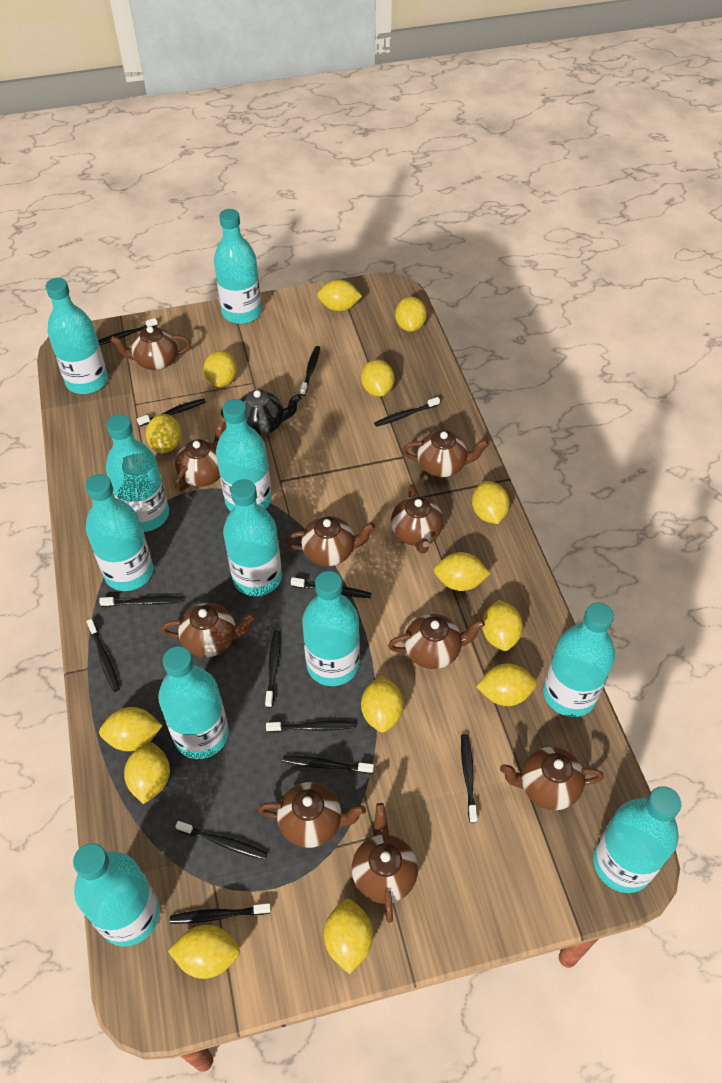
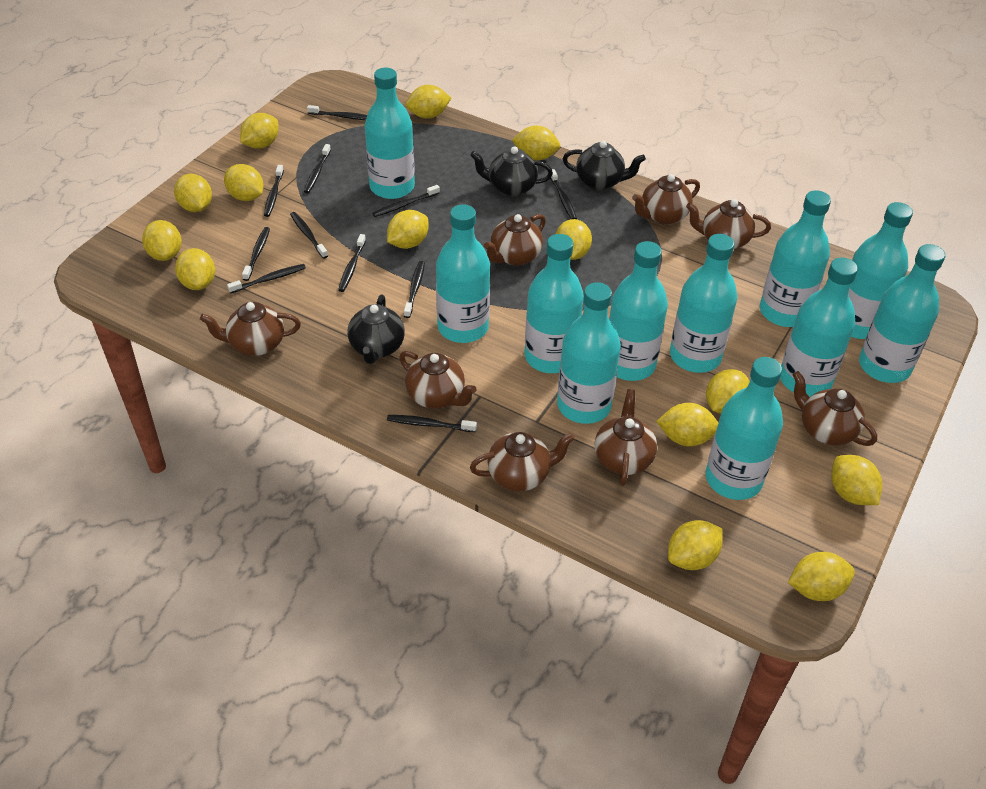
black teapot: 1 -> 3
black toothbrush: 13 -> 11
brown teapot: 10 -> 8

